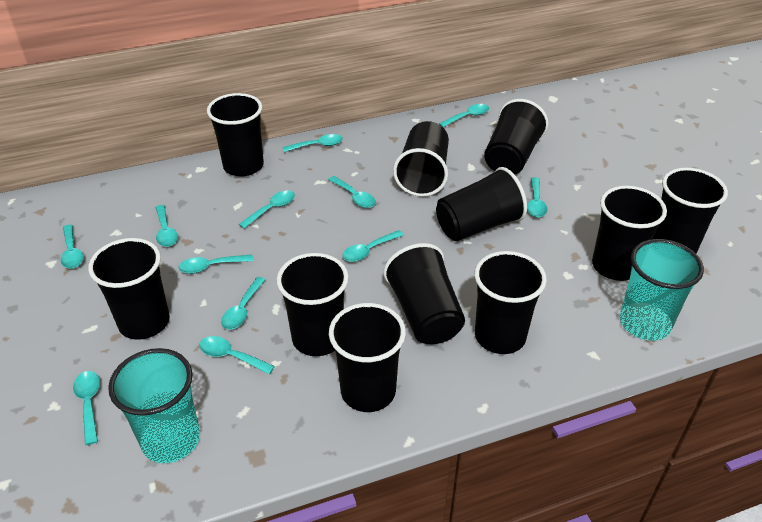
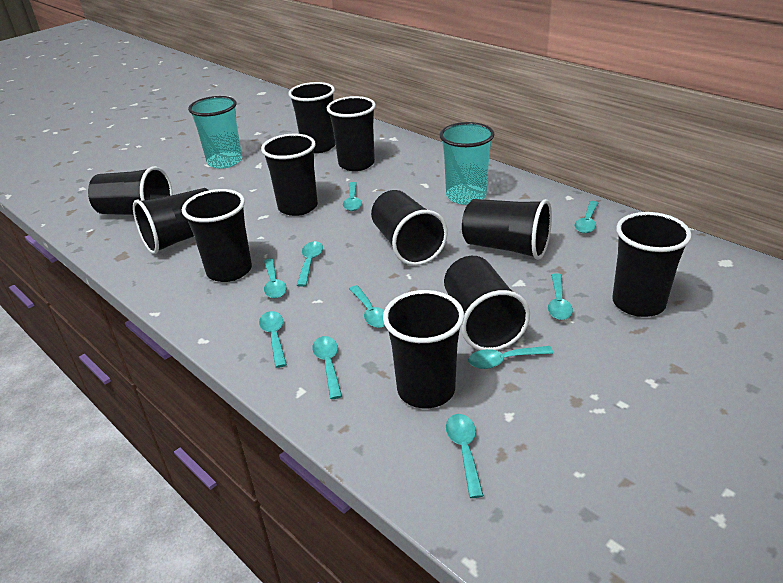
turquoise spoon: 12 -> 10

